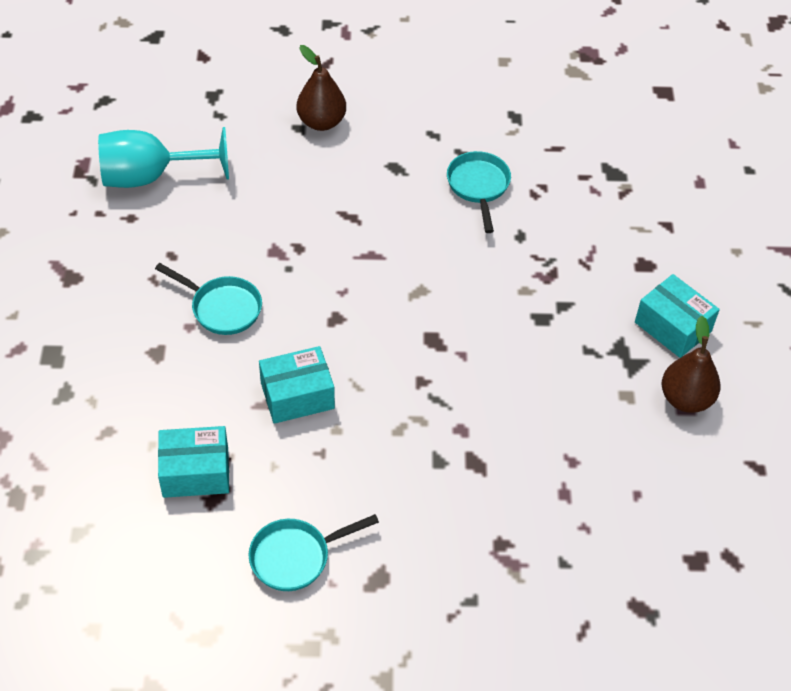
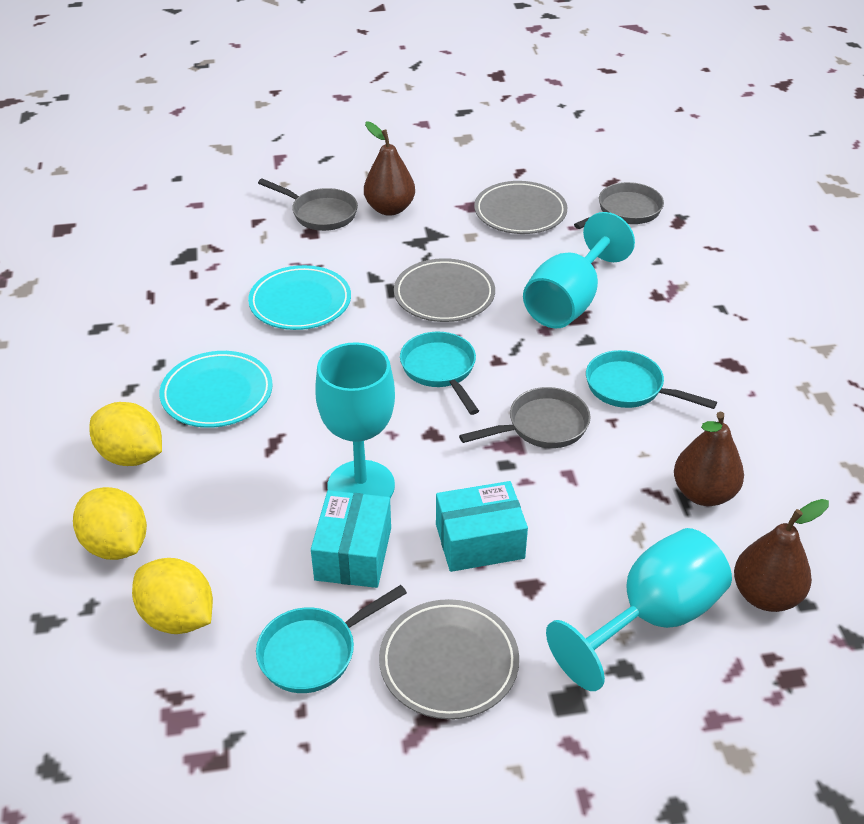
brown pear: 2 -> 3
grey pan: 0 -> 3
grey plate: 0 -> 3
turquoise box: 3 -> 2
turquoise goblet: 1 -> 3
turquoise plate: 0 -> 2
yellow lemon: 0 -> 3

